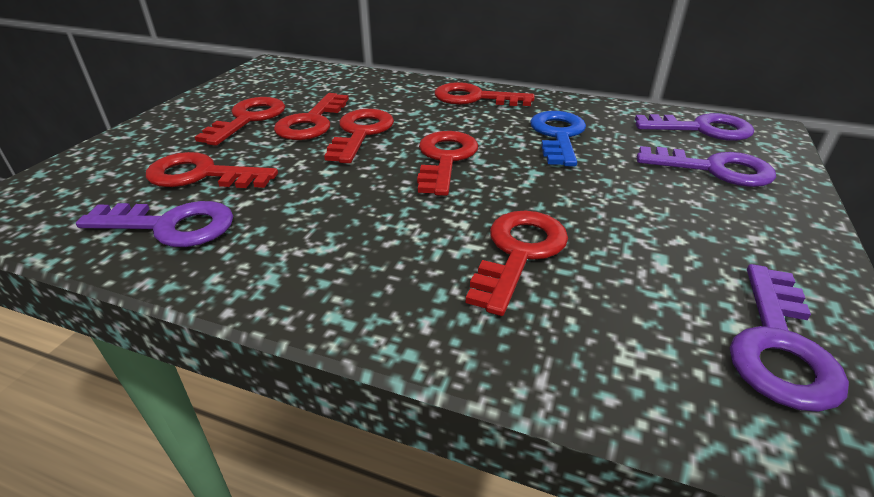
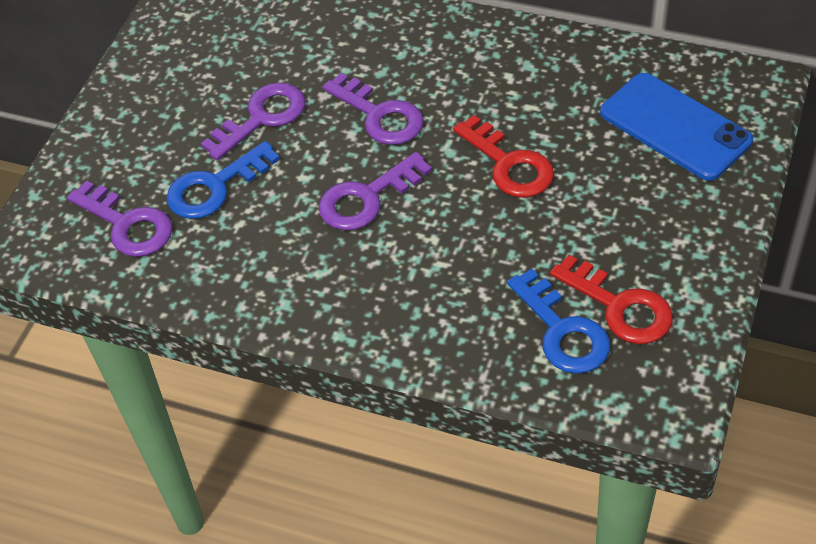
blue key: 1 -> 2
blue phone: 0 -> 1
red key: 7 -> 2

